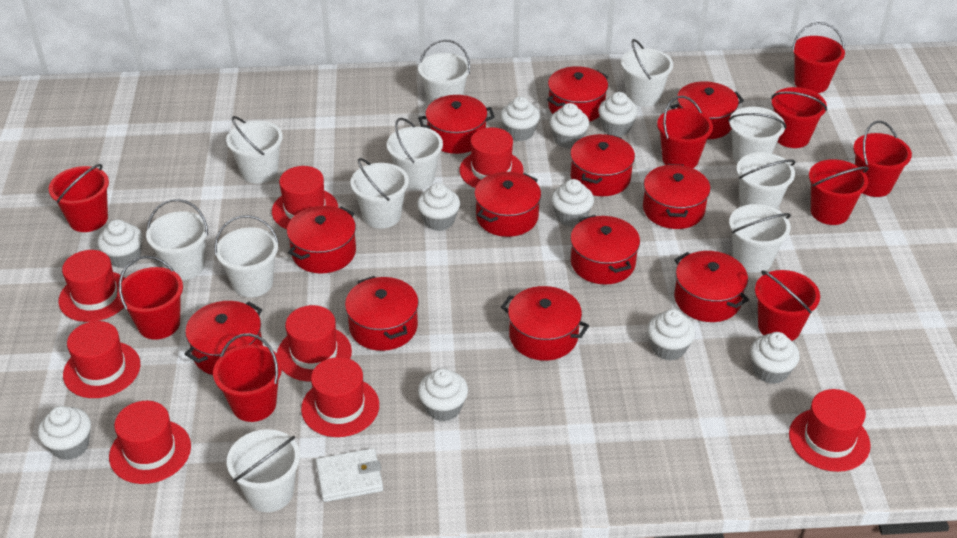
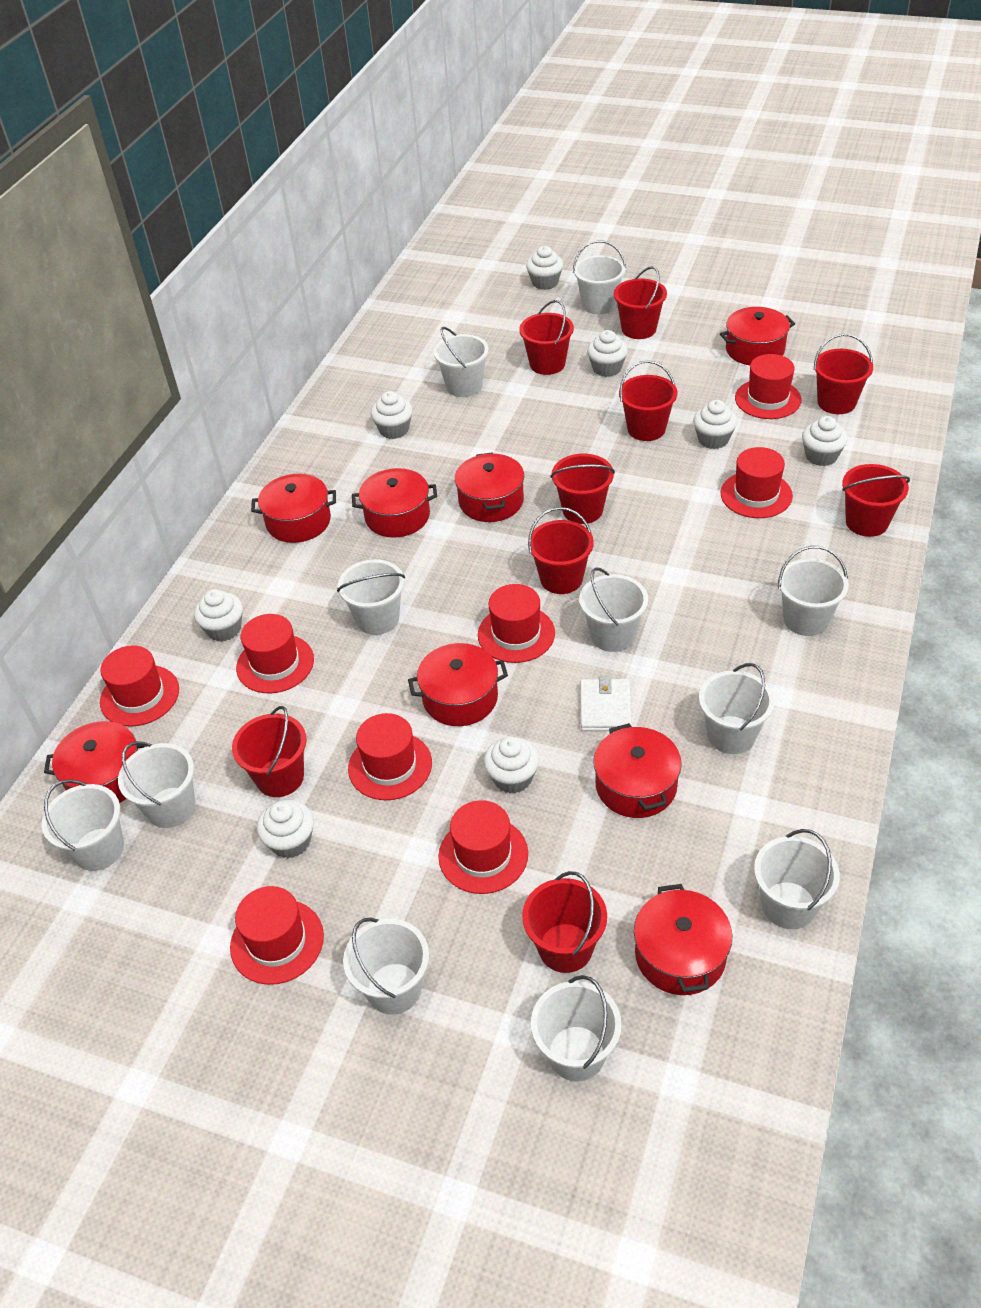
red pot: 12 -> 8
white cupcake: 10 -> 8

